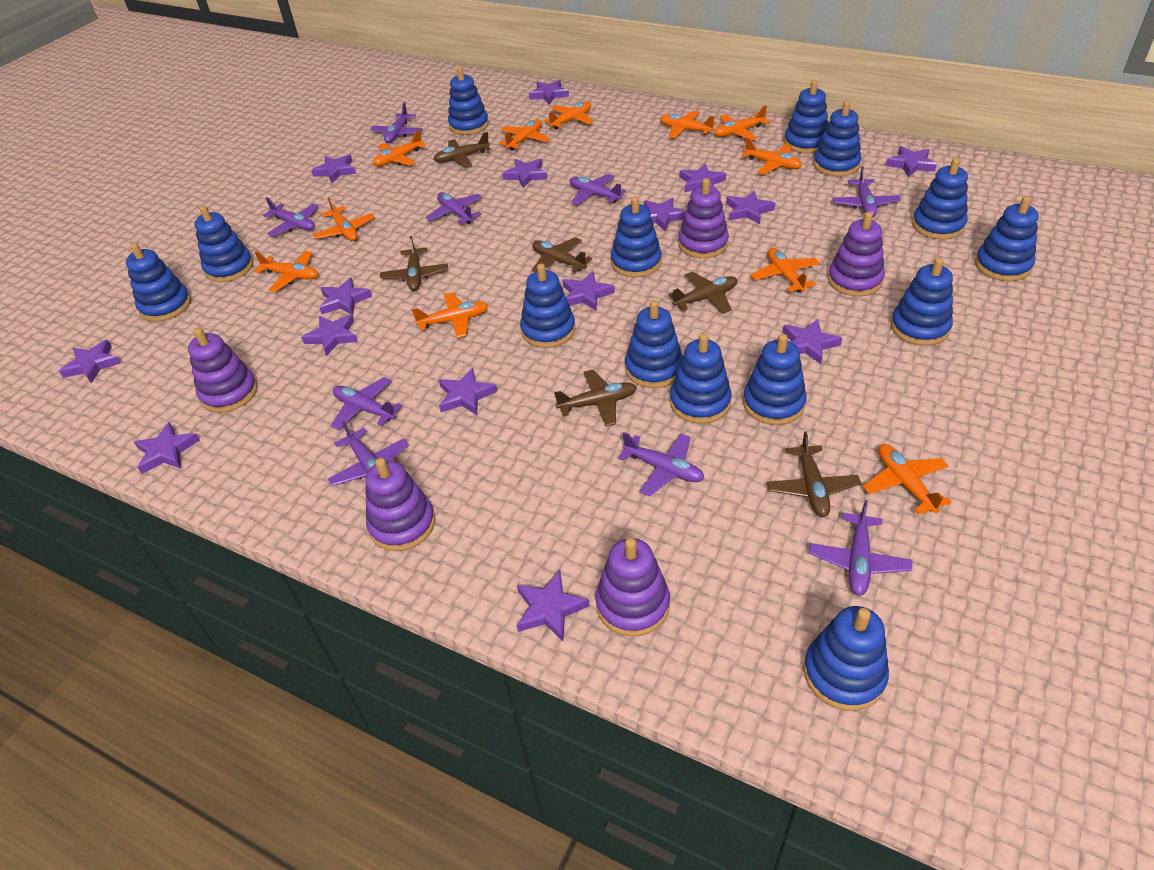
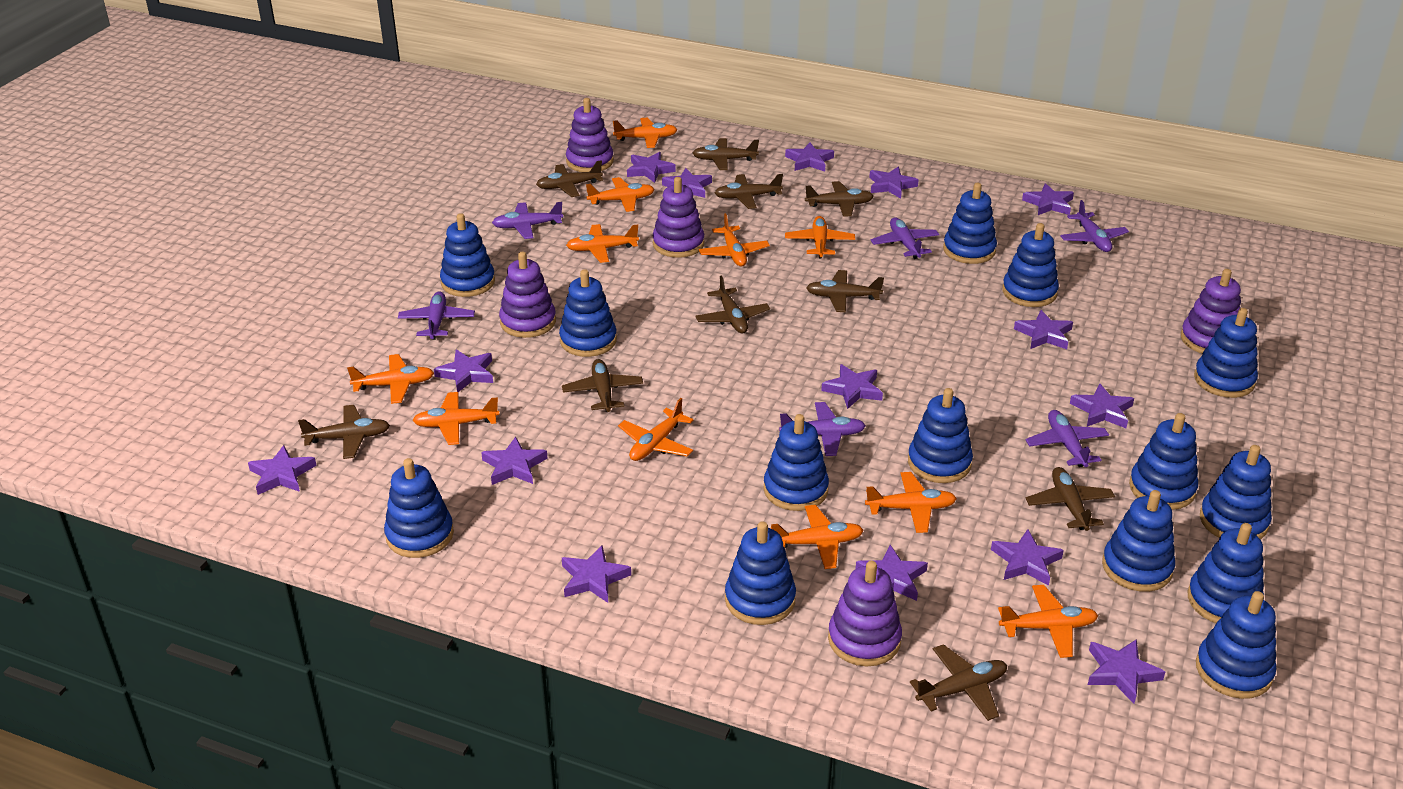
brown plane: 6 -> 10
purple plane: 9 -> 6

